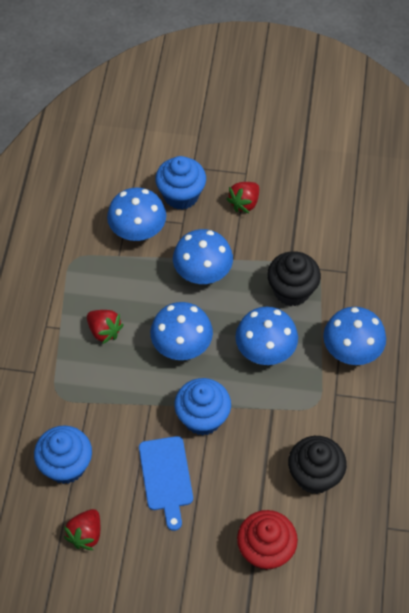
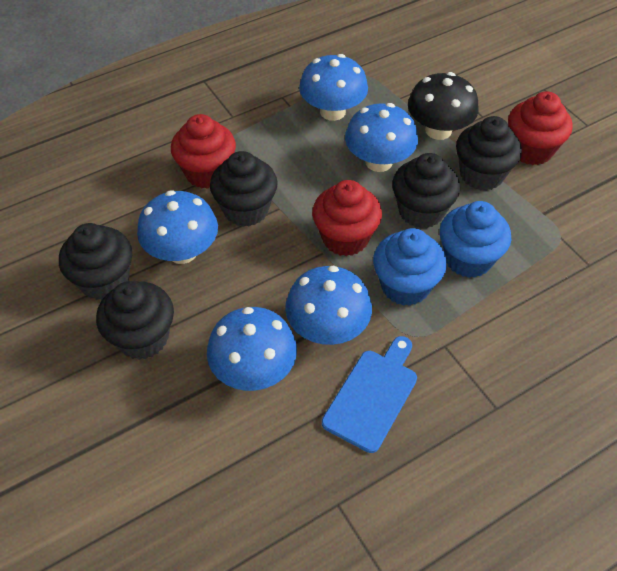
black cupcake: 2 -> 5
black mushroom: 0 -> 1
blue cupcake: 3 -> 2
red cupcake: 1 -> 3
red strawberry: 3 -> 0

